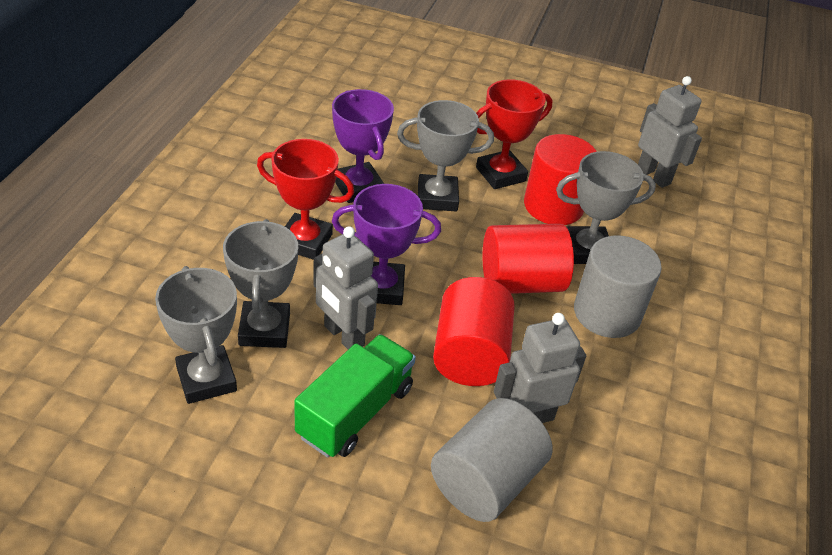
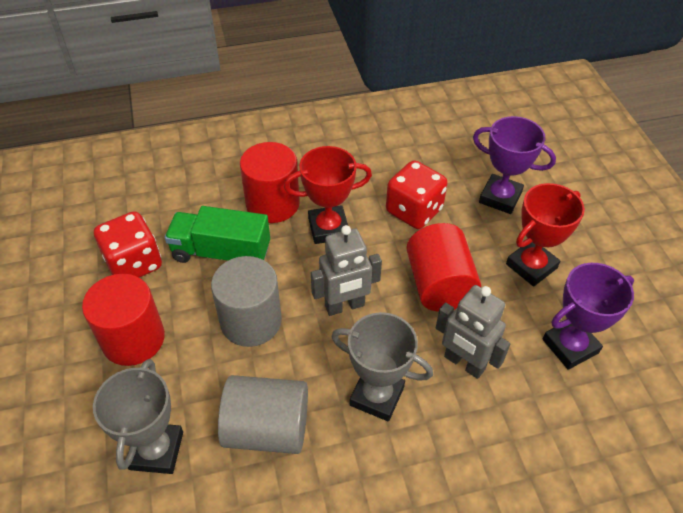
grey robot: 3 -> 2
grey trophy: 4 -> 2
red dice: 0 -> 2

